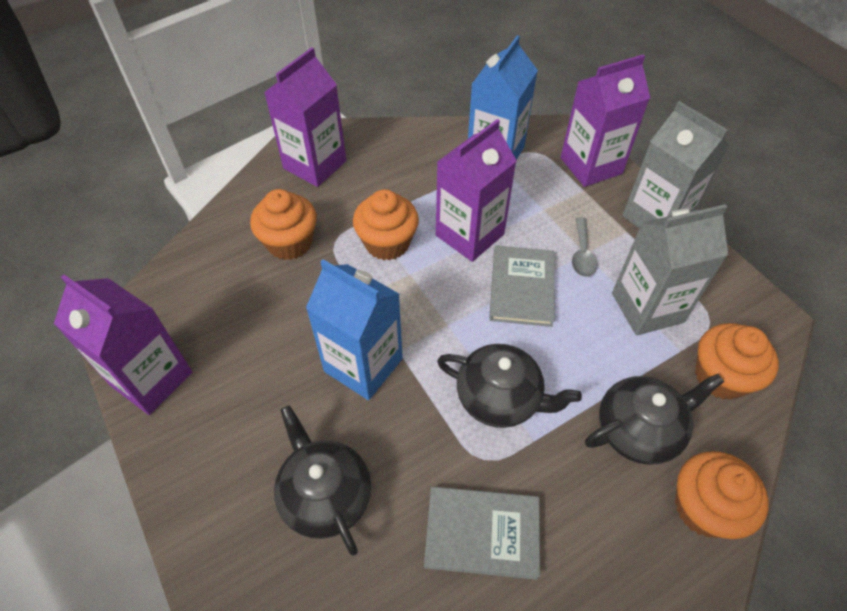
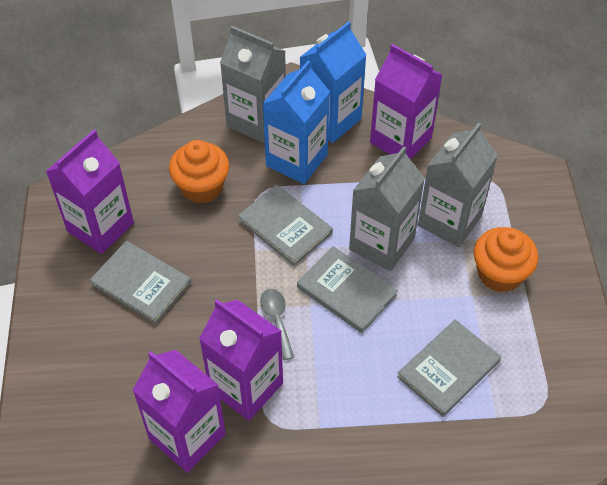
black teapot: 3 -> 0
grey book: 2 -> 4
grey carton: 2 -> 3
orange cupcake: 4 -> 2

